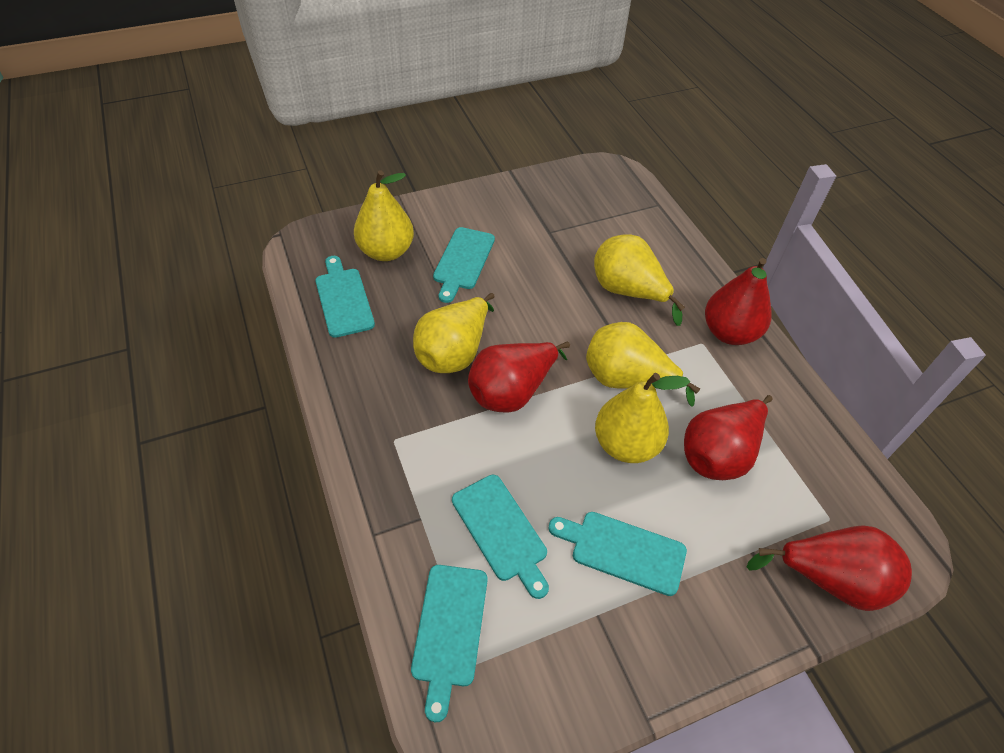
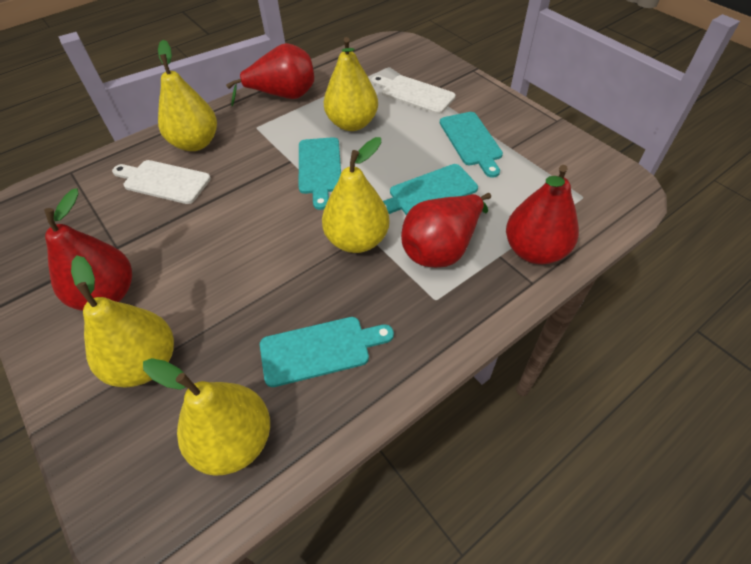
turquoise cutting board: 5 -> 4
white cutting board: 0 -> 2

